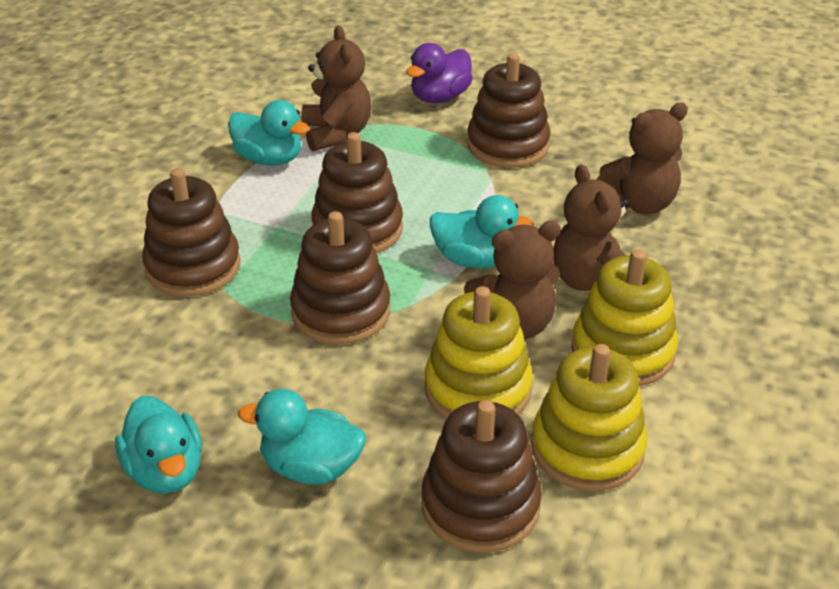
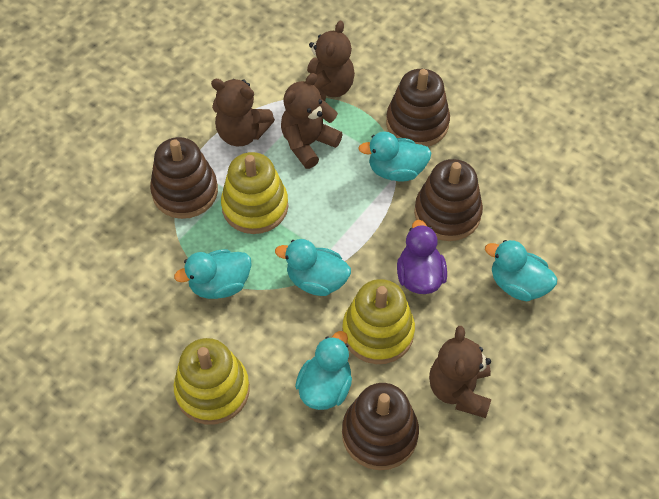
brown stacking toy: 5 -> 4
turquoise duck: 4 -> 5

